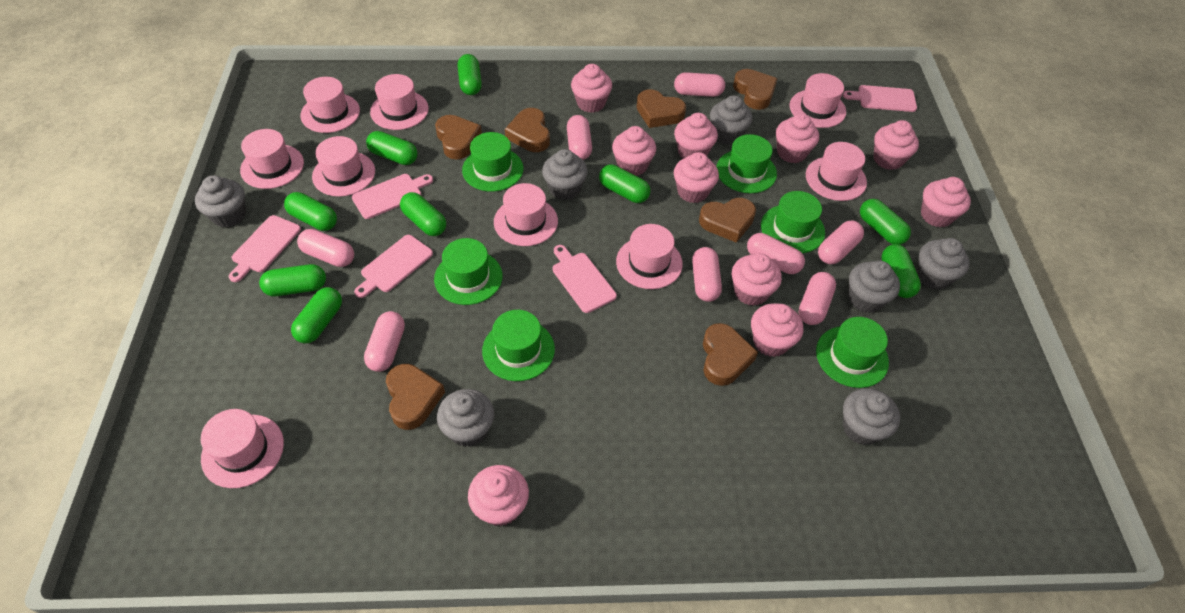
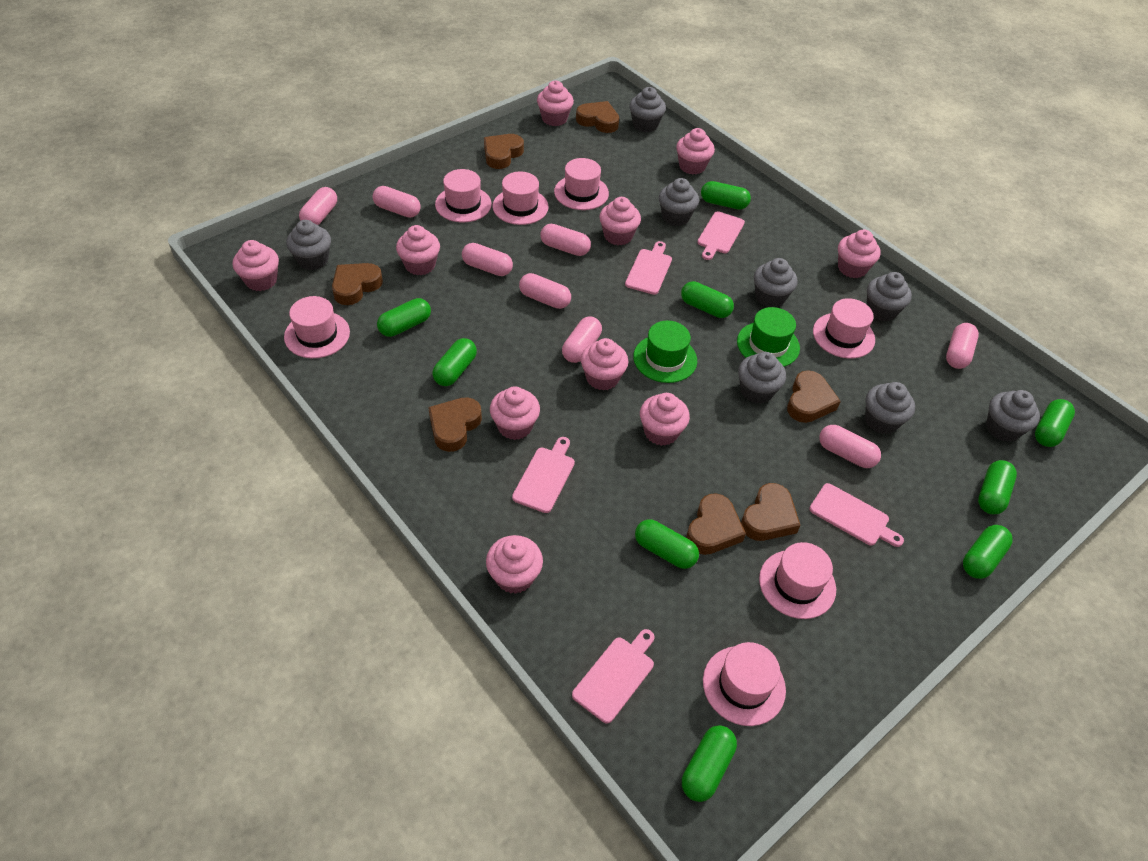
green hat: 6 -> 2
grey cupcake: 7 -> 8
pink hat: 9 -> 7

